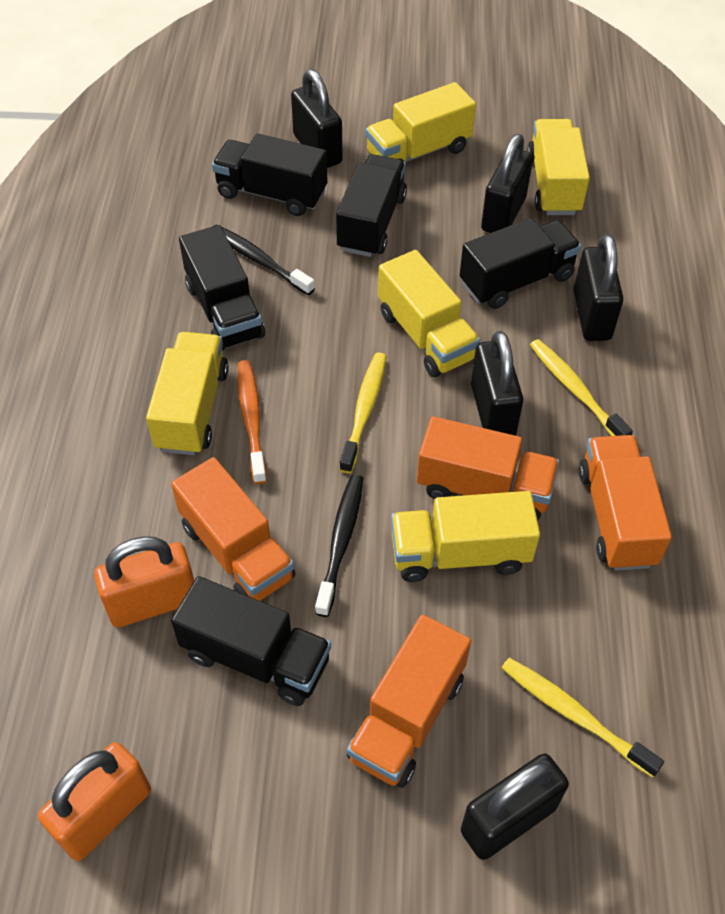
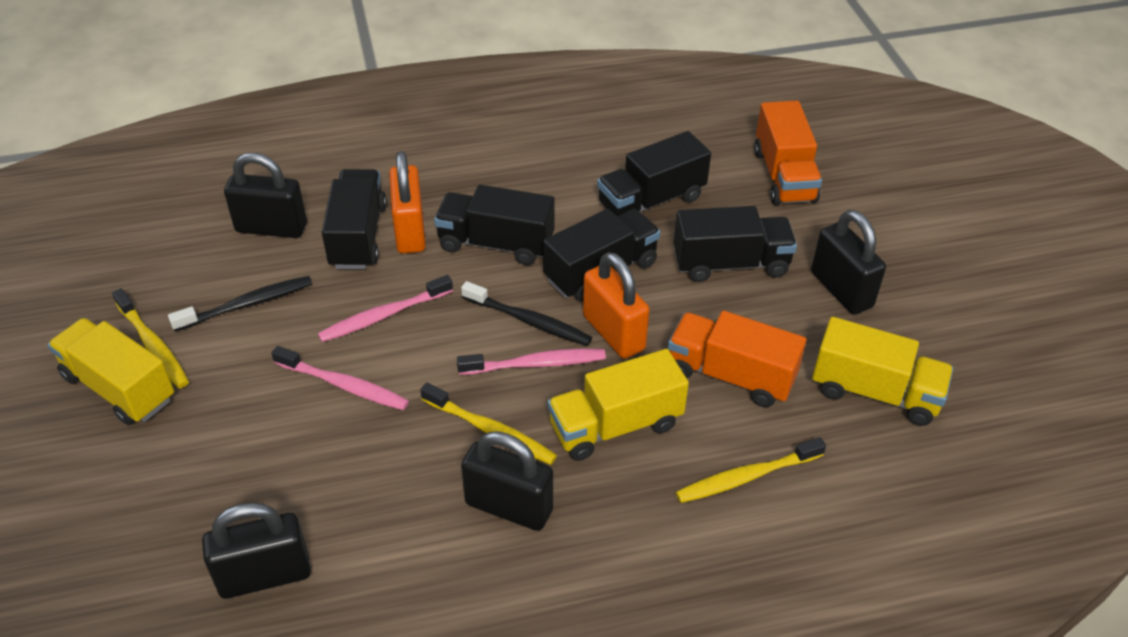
black padlock: 5 -> 4
orange toothbrush: 1 -> 0
orange truck: 4 -> 2
pink toothbrush: 0 -> 3
yellow truck: 5 -> 3

